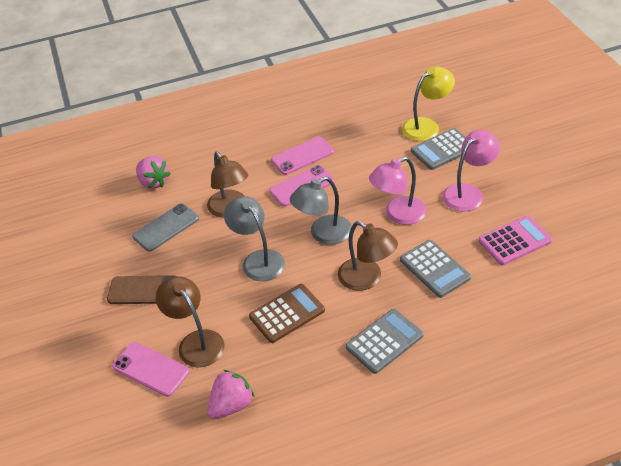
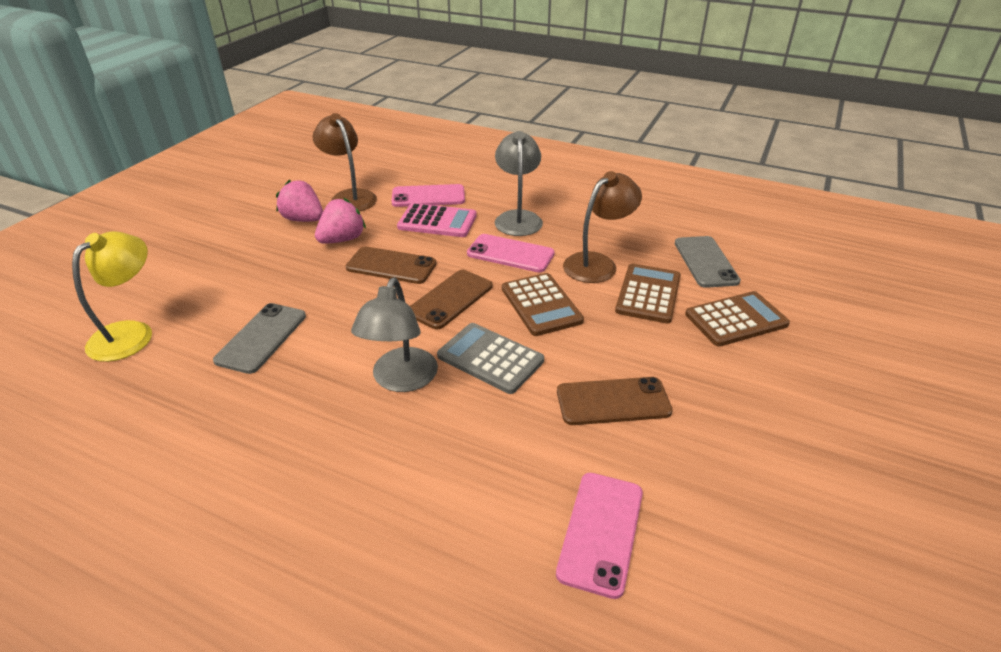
brown calculator: 1 -> 3
brown lamp: 3 -> 2
brown phone: 1 -> 3
grey calculator: 3 -> 1
grey phone: 1 -> 2
pink lamp: 2 -> 0

